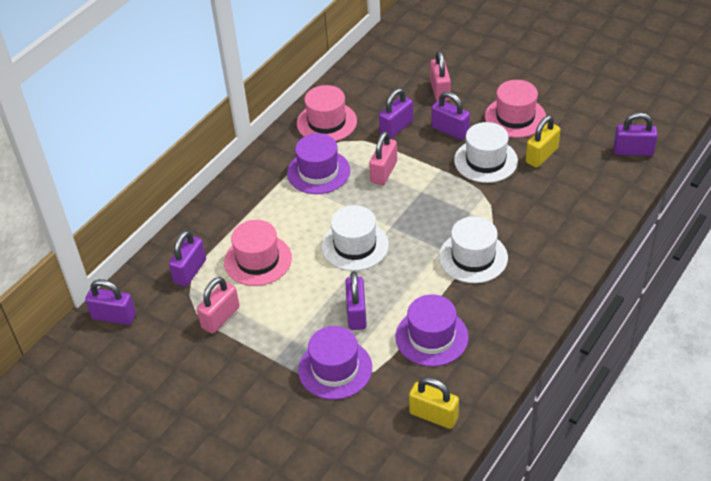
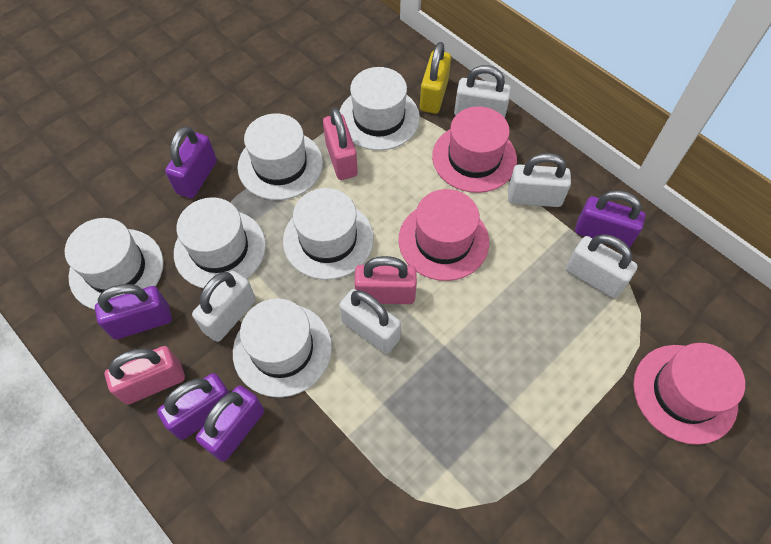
purple hat: 3 -> 0
purple padlock: 6 -> 5
white hat: 3 -> 6
white padlock: 0 -> 5
yellow padlock: 2 -> 1

